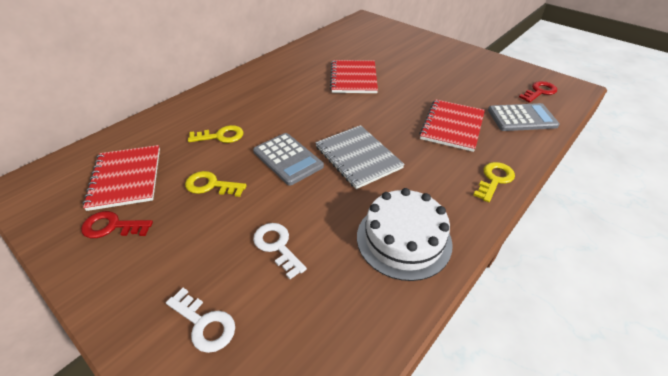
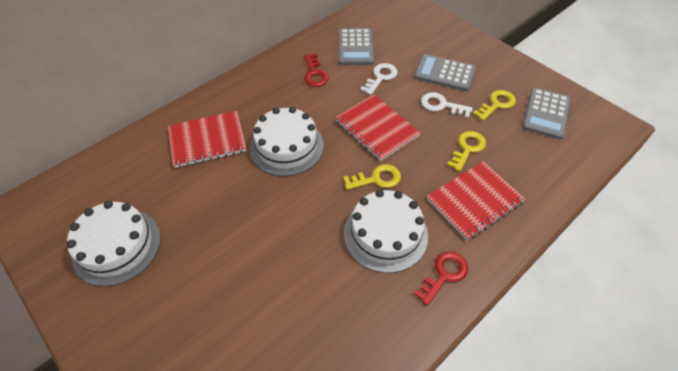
grey calculator: 2 -> 3
grey notebook: 1 -> 0
white cake: 1 -> 3

